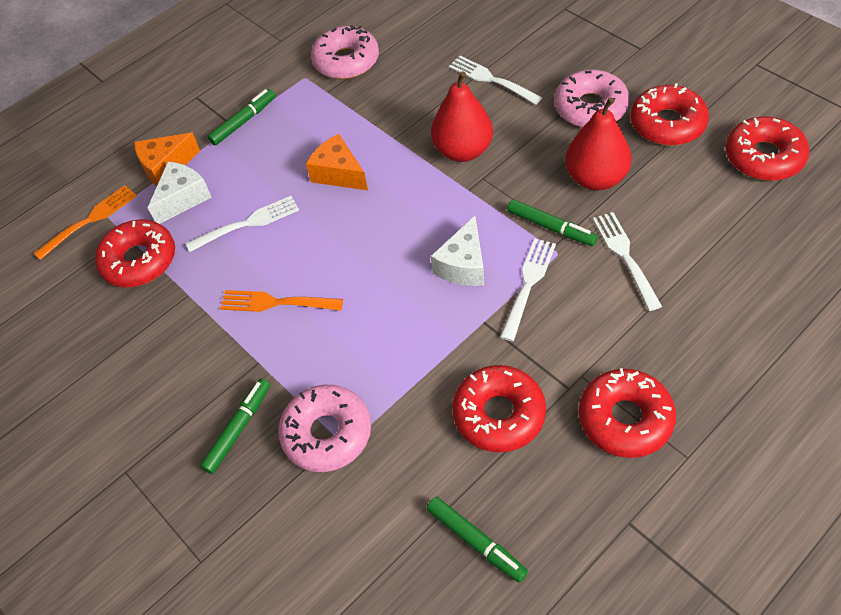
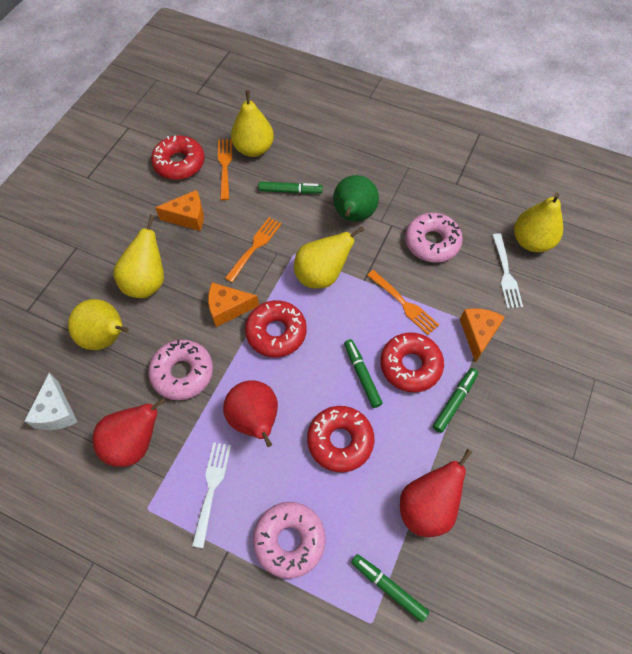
green pear: 0 -> 1
orange cheese: 2 -> 3
orange fork: 2 -> 3
red donut: 5 -> 4
red pear: 2 -> 3
white cheese: 2 -> 1
white fork: 4 -> 2
yellow pear: 0 -> 5

